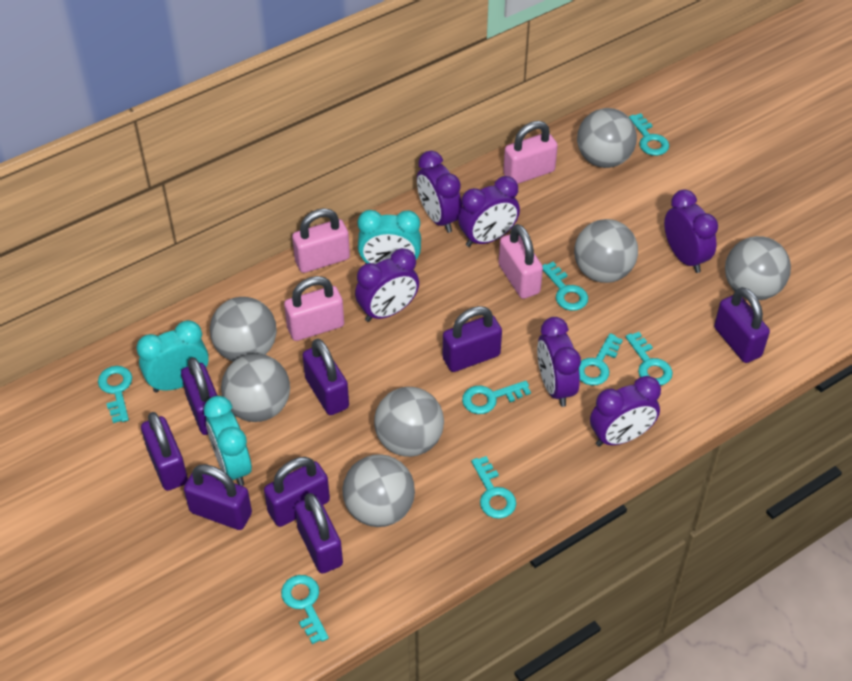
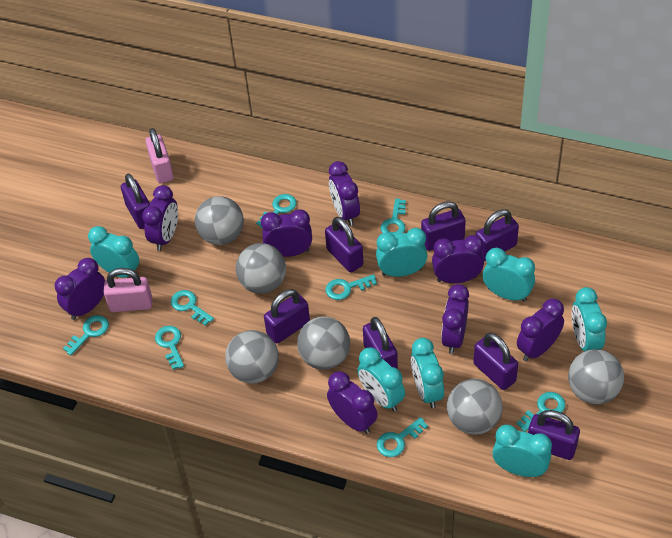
grey ball: 7 -> 6
pink padlock: 4 -> 2
purple clock: 6 -> 8
turquoise clock: 3 -> 7

